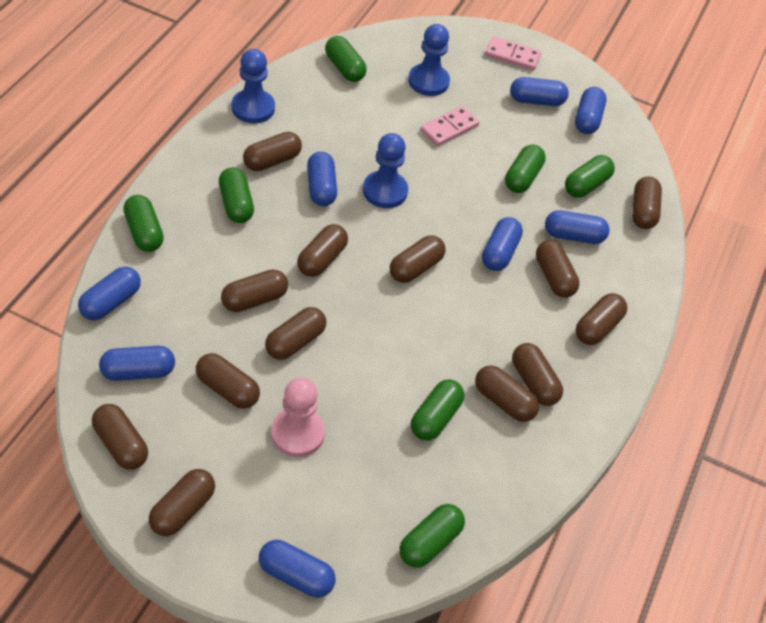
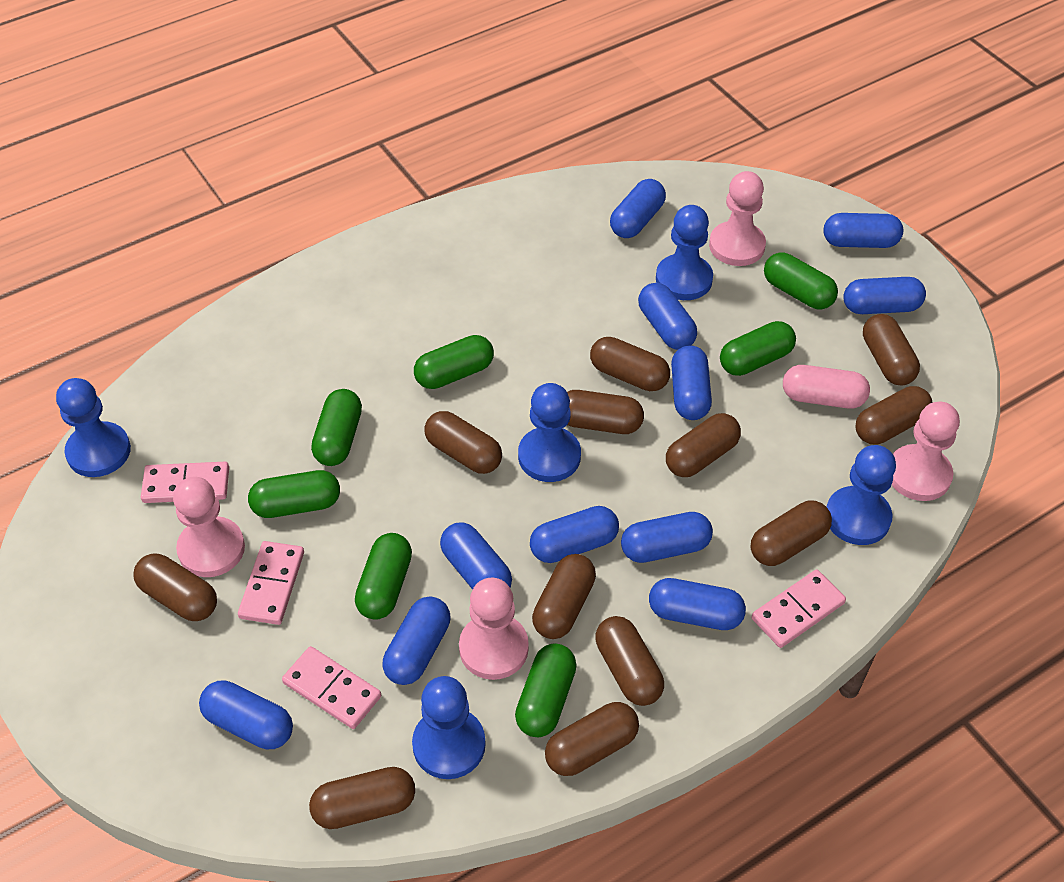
blue capsule: 8 -> 11
blue pawn: 3 -> 5
brown capsule: 13 -> 12
pink capsule: 0 -> 1
pink domino: 2 -> 4
pink pawn: 1 -> 4

